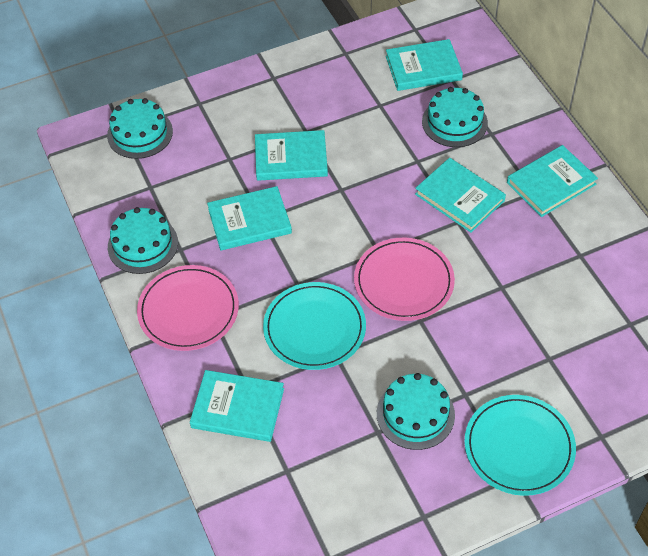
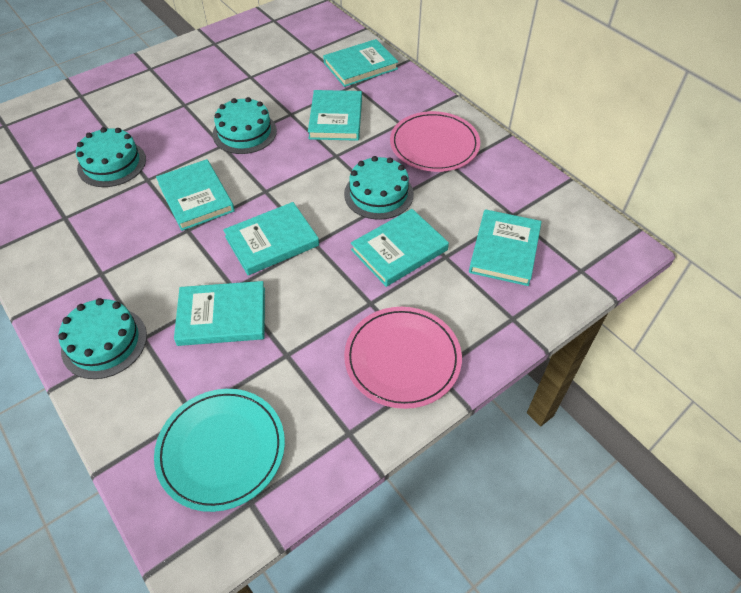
turquoise book: 6 -> 7
turquoise plate: 2 -> 1

